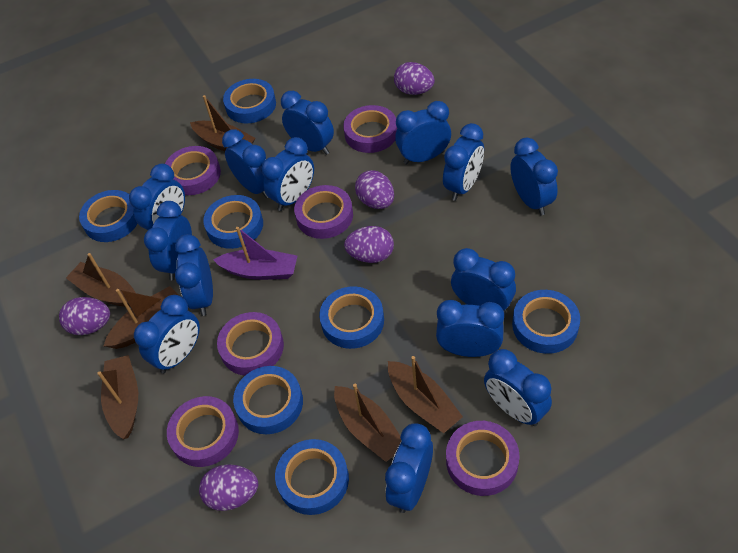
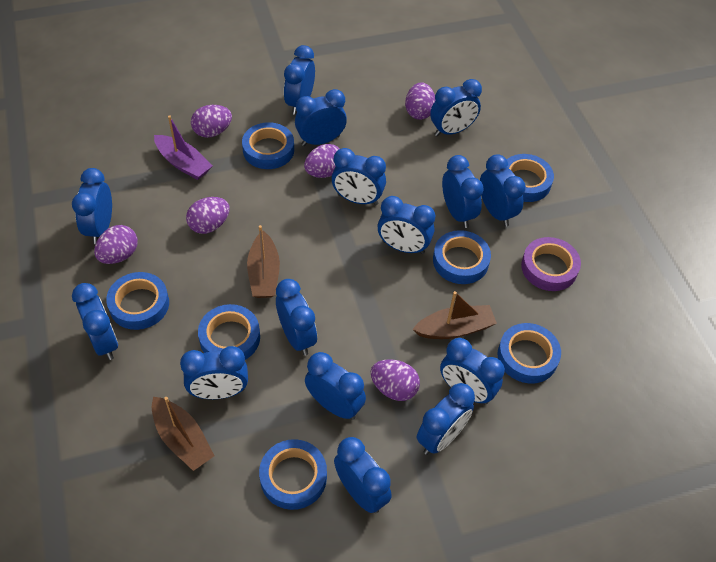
blue clock: 14 -> 15
brown boat: 6 -> 3
purple egg: 5 -> 6
purple tape: 6 -> 1

